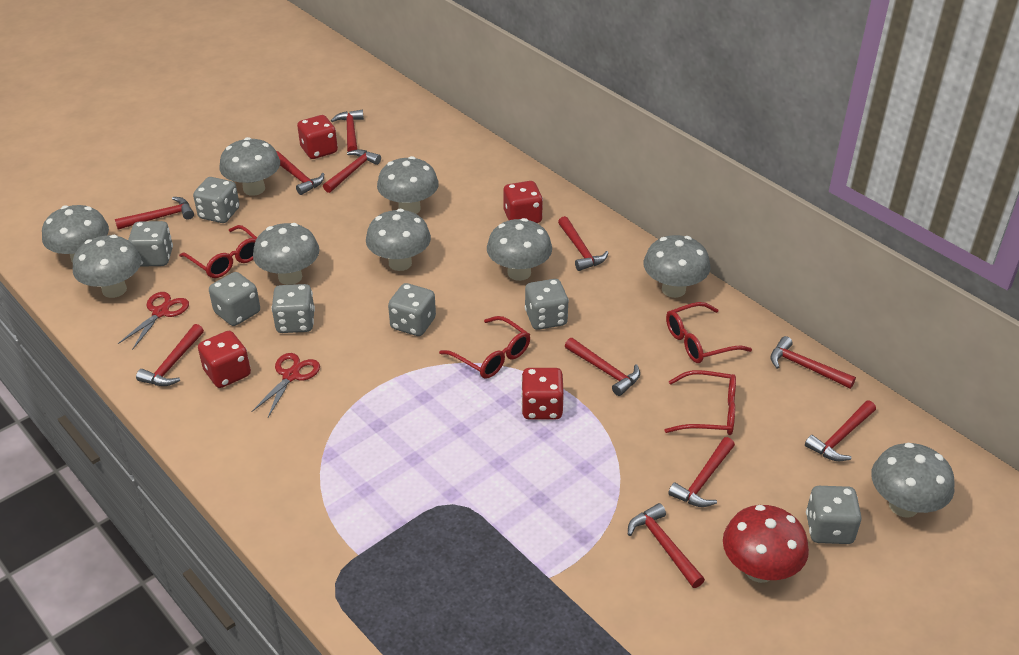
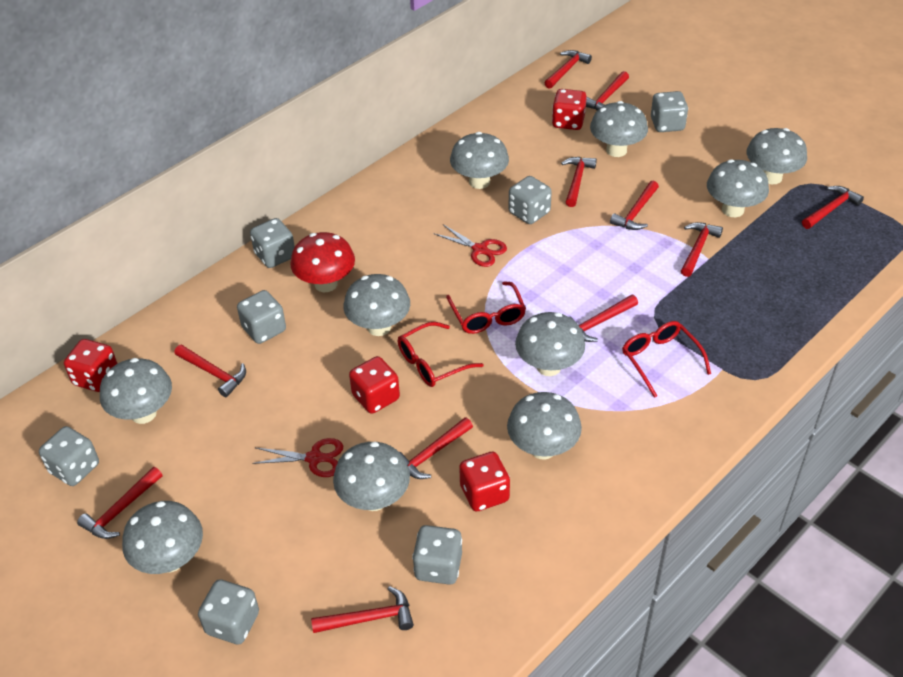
grey mushroom: 9 -> 10
red glasses: 4 -> 3

